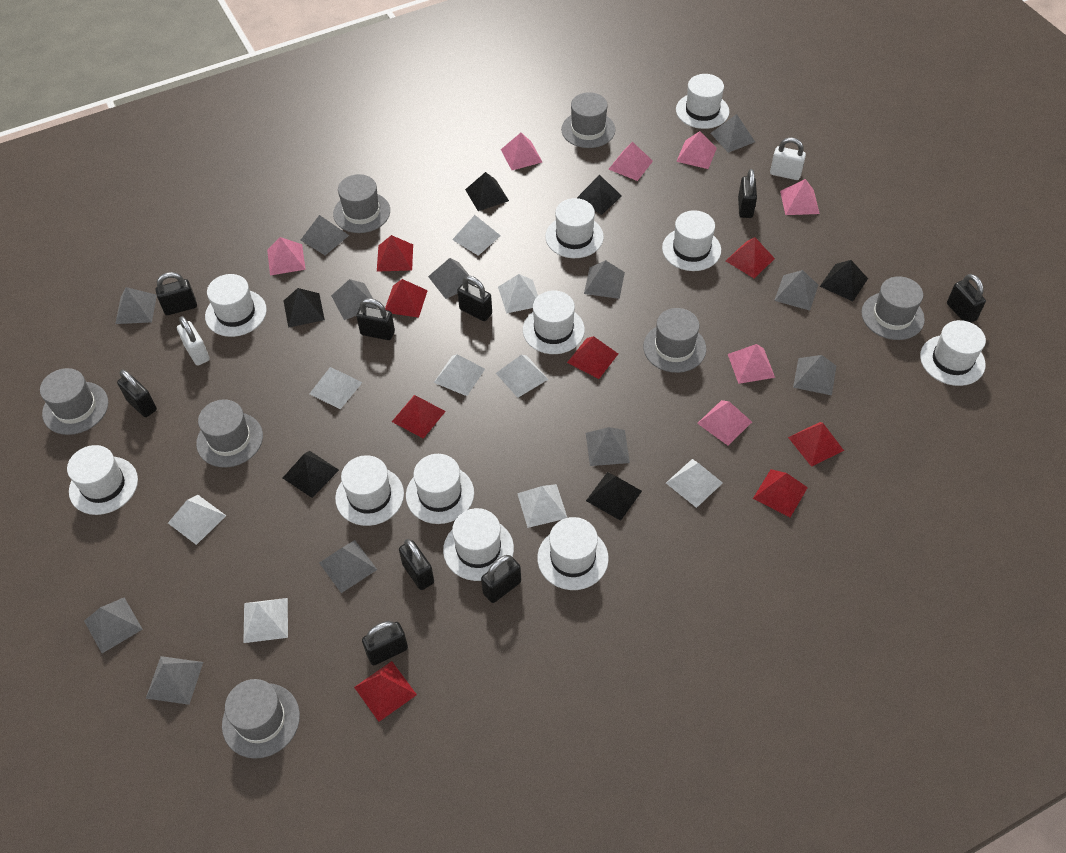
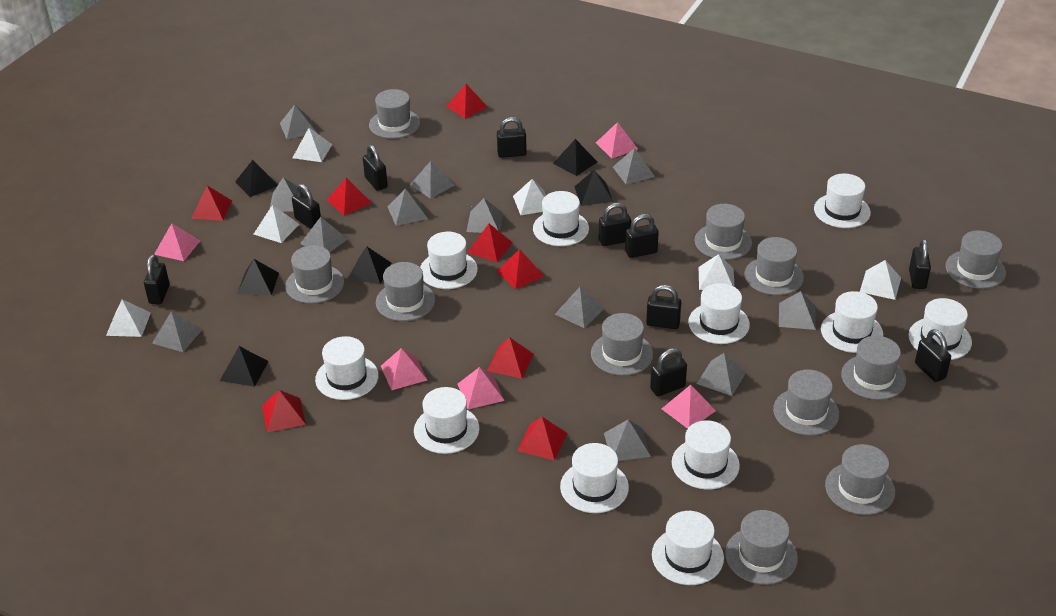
black padlock: 9 -> 10
grey hat: 7 -> 11
pink pyramid: 7 -> 5
white padlock: 2 -> 0
white pyramid: 9 -> 6

